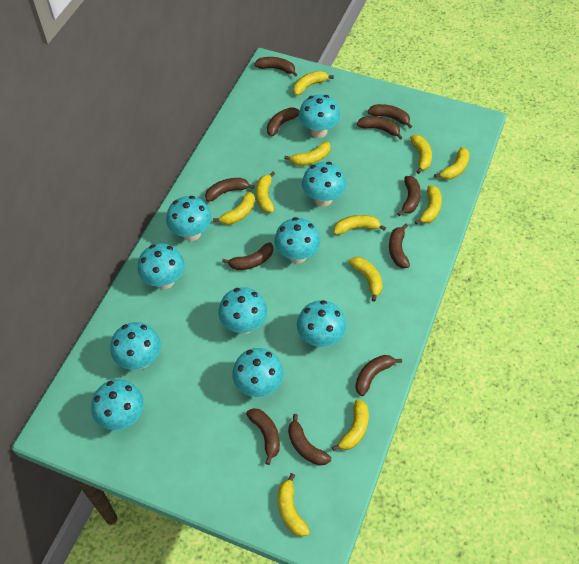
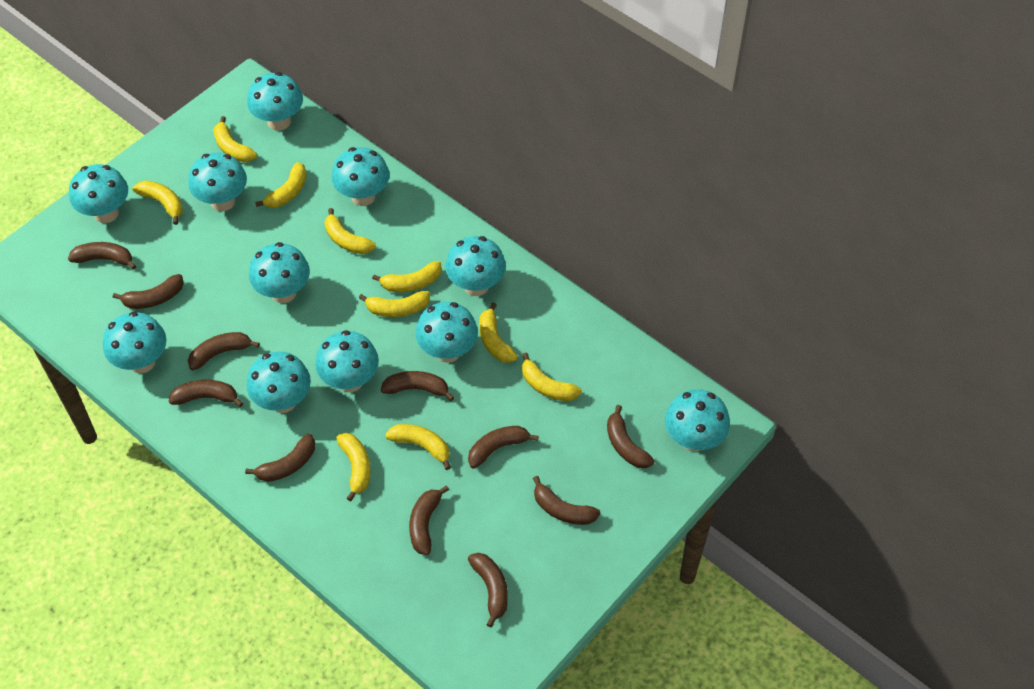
turquoise mushroom: 10 -> 11
yellow banana: 11 -> 10

